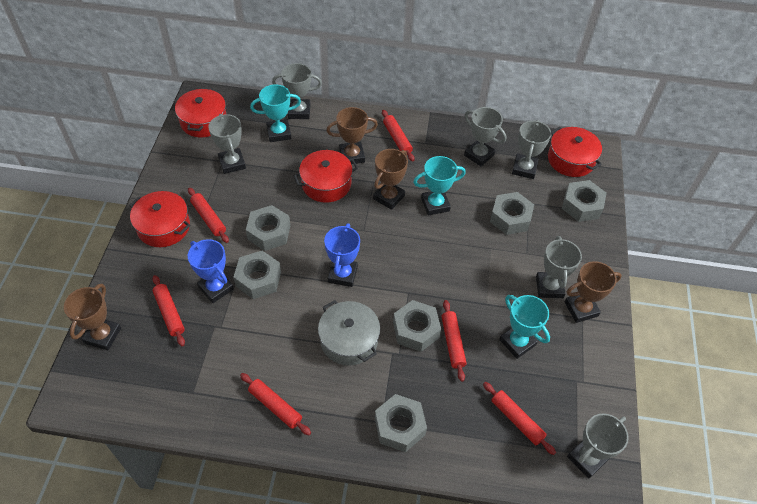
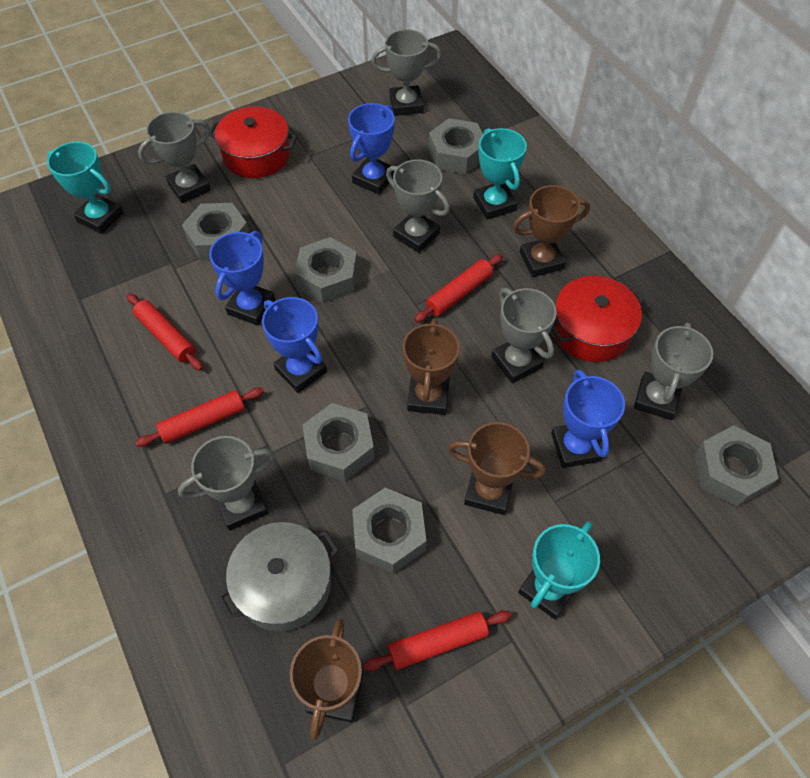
blue trophy: 2 -> 4
red pot: 4 -> 2
red rolling pin: 6 -> 4

